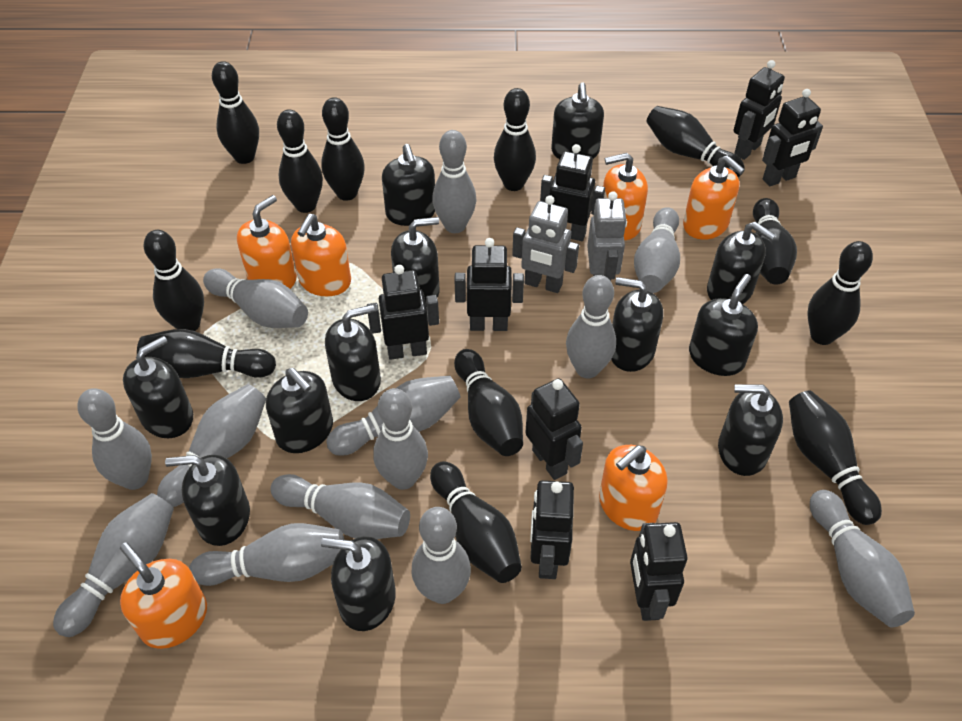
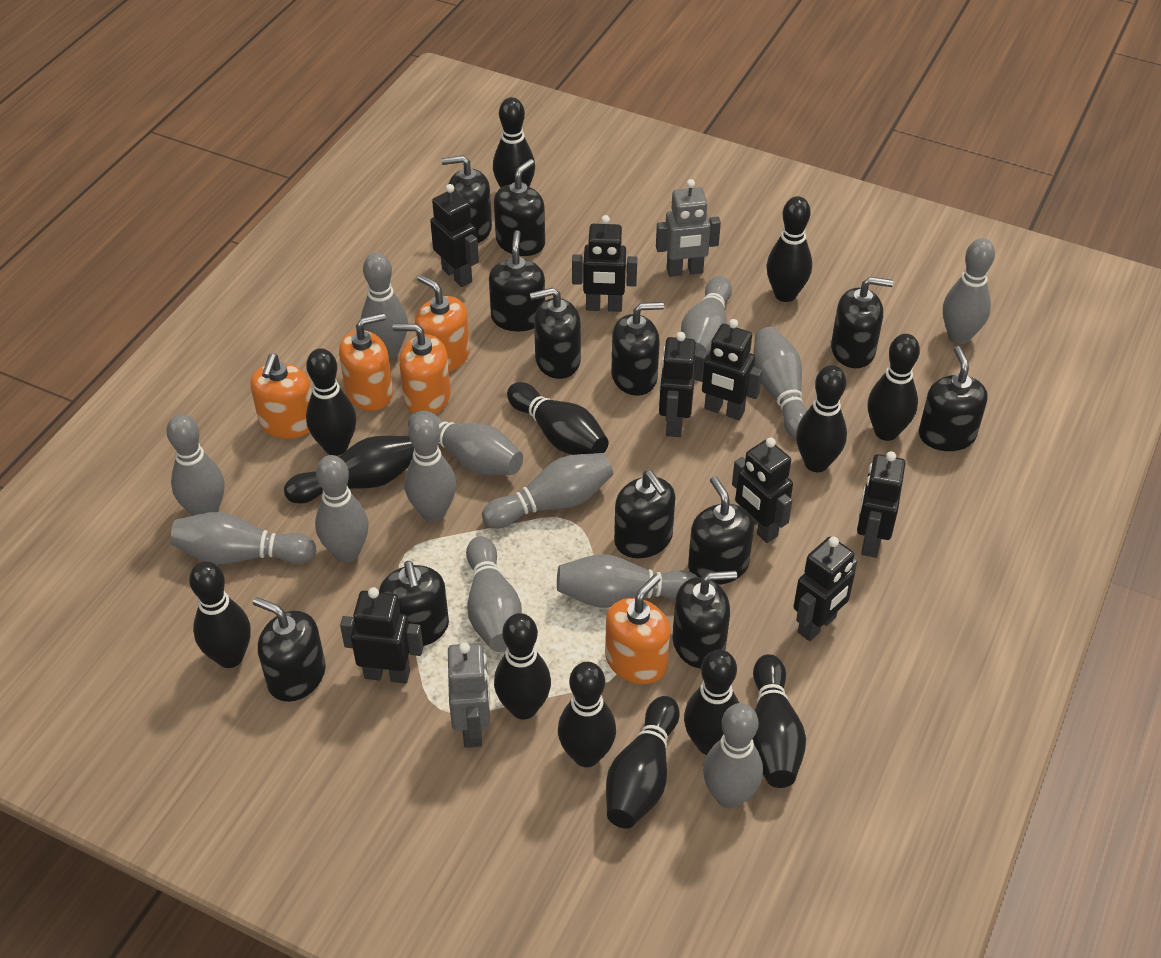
black bowling pin: 12 -> 13
orange soap dispenser: 6 -> 5

